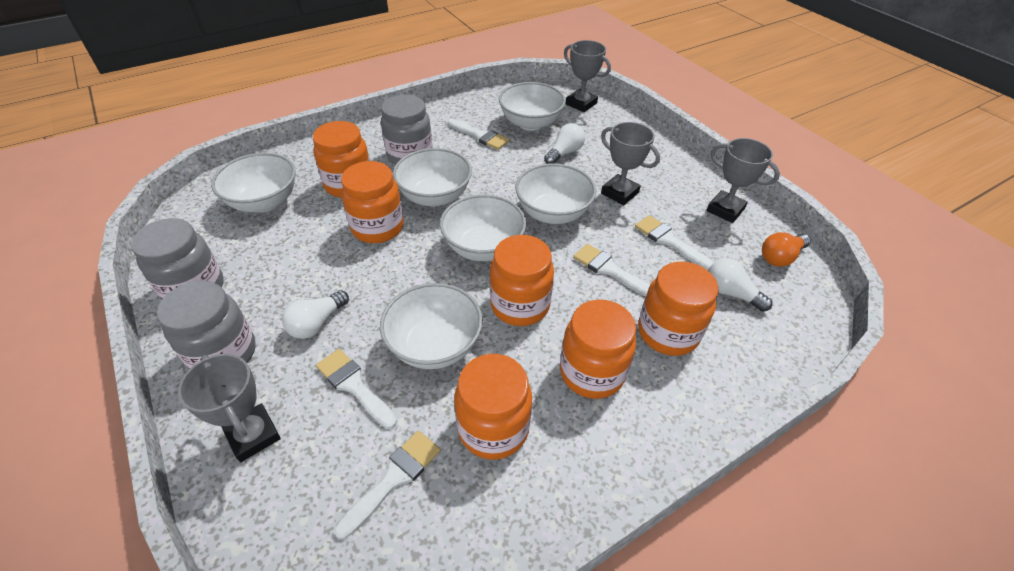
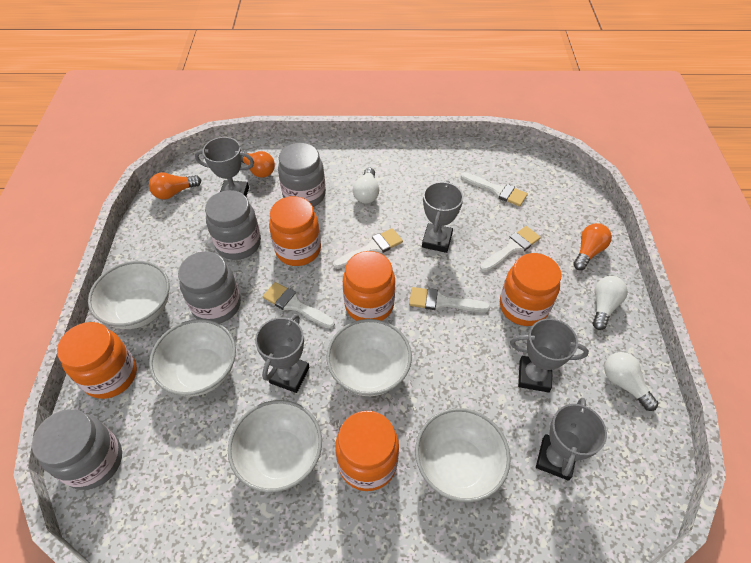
grey jar: 3 -> 4
grey trophy: 4 -> 5
orange jar: 6 -> 5
orange light bulb: 1 -> 3
white bowl: 6 -> 5

